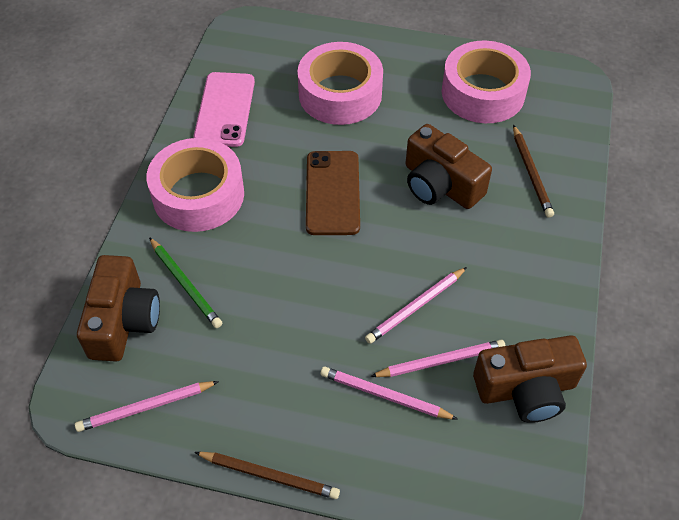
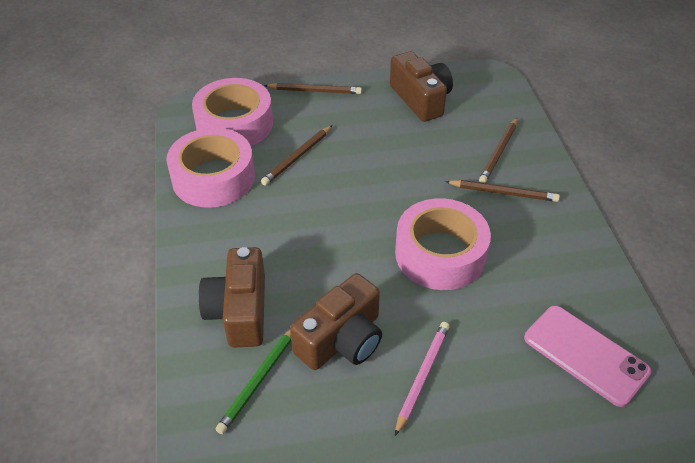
brown pencil: 2 -> 4
brown phone: 1 -> 0
pink pencil: 4 -> 1

